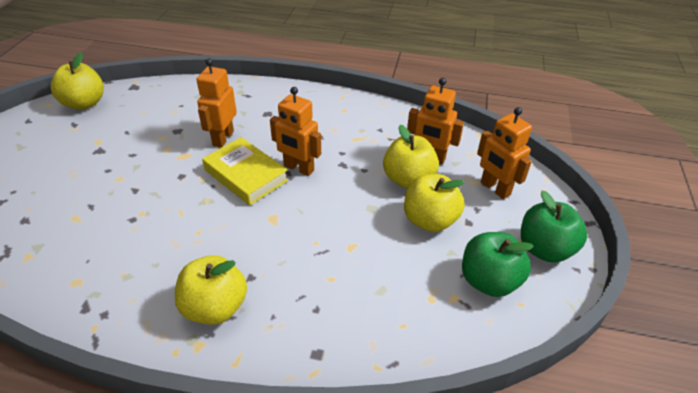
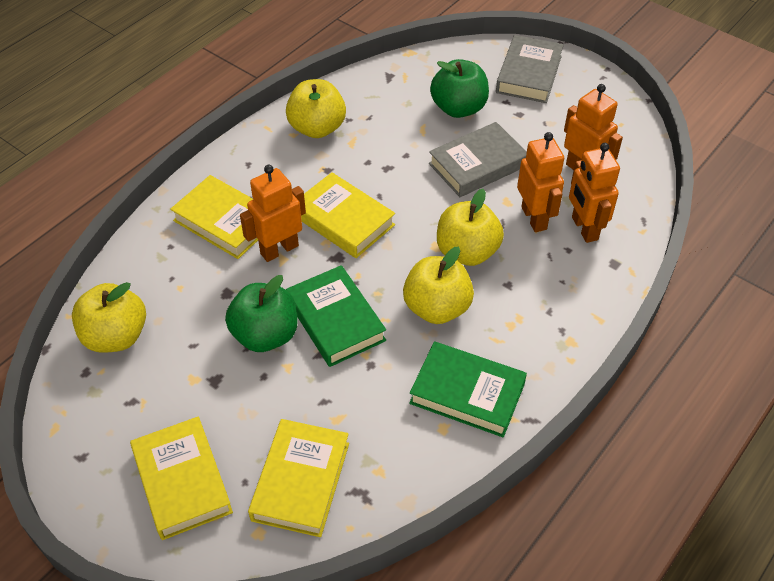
green book: 0 -> 2
grey book: 0 -> 2
yellow book: 1 -> 4

